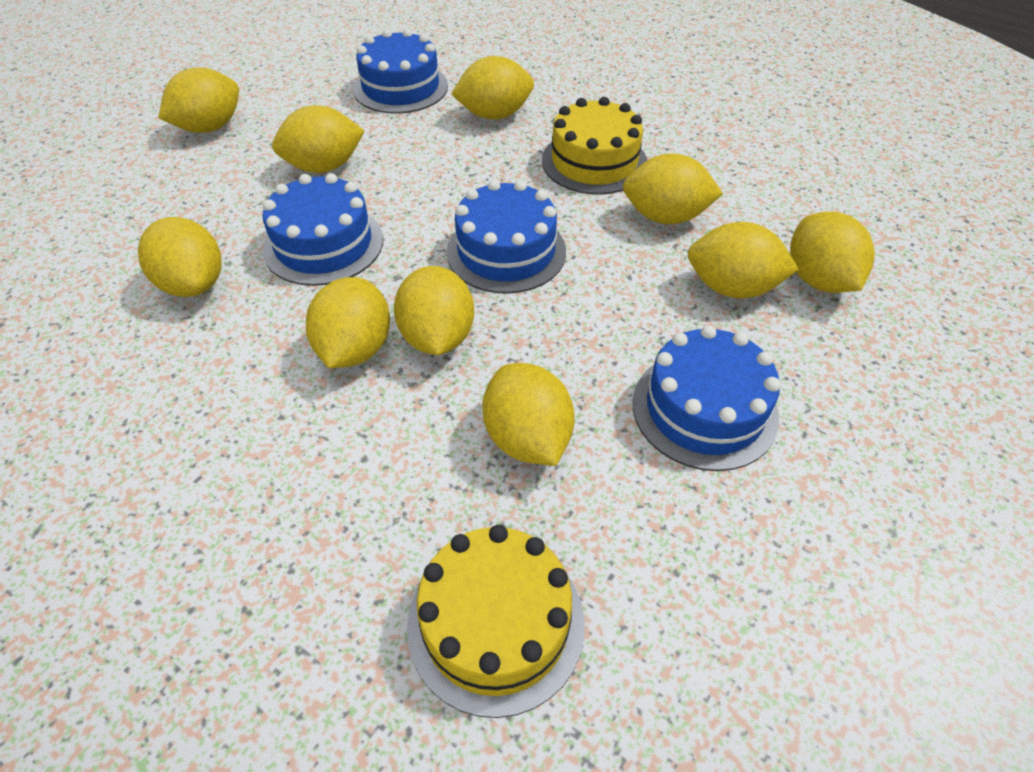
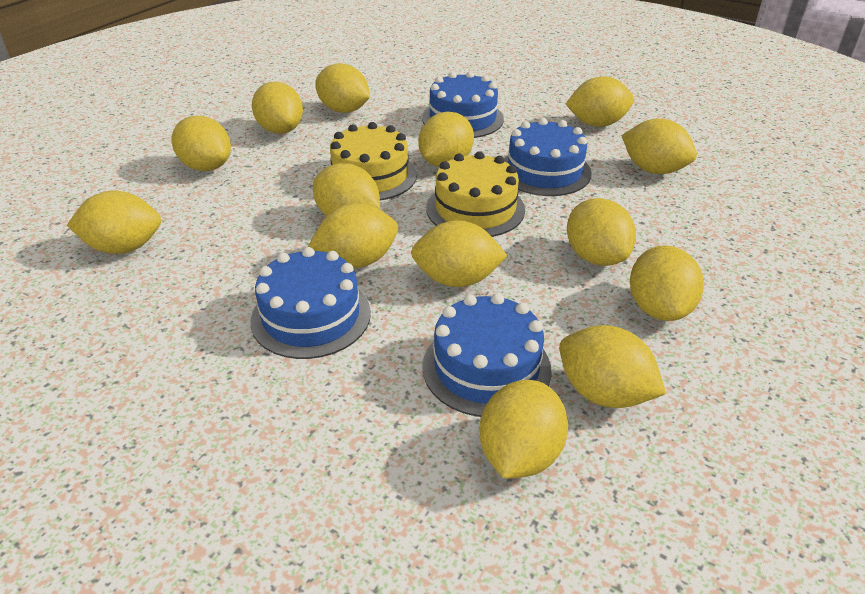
yellow lemon: 10 -> 14

